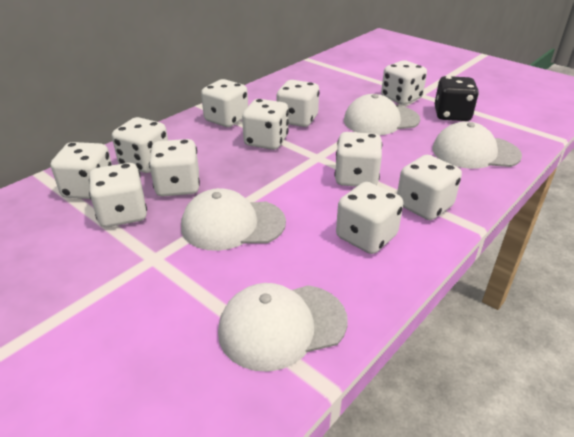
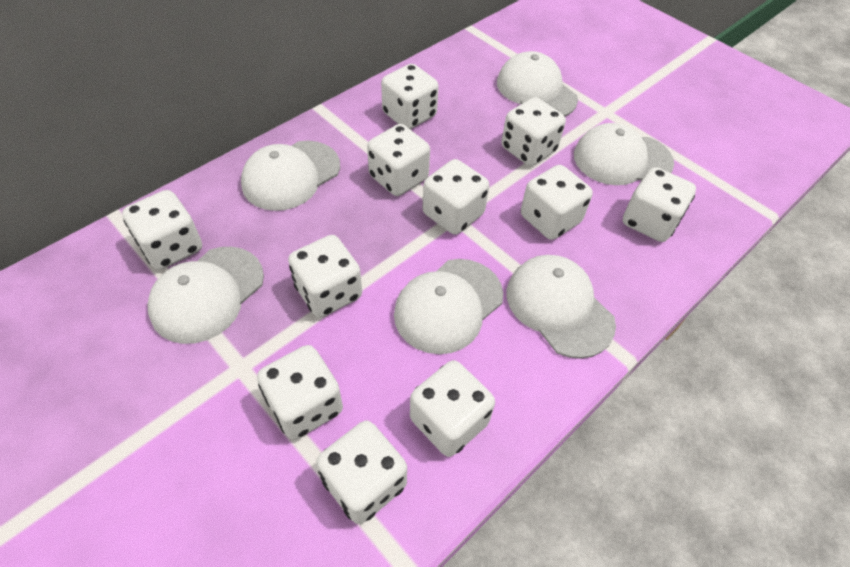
black dice: 1 -> 0
white cap: 4 -> 6

